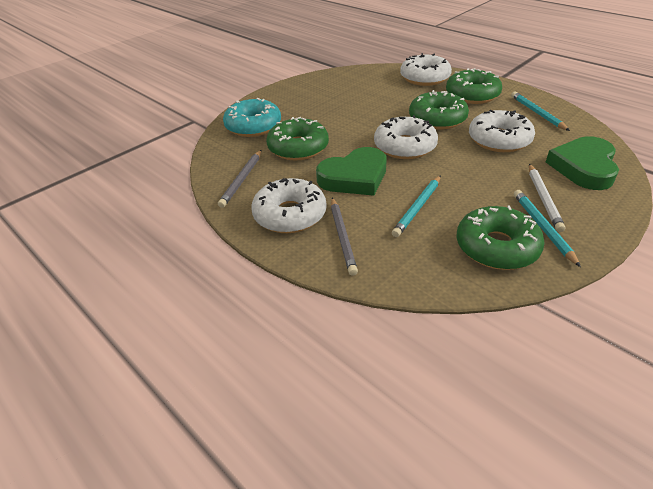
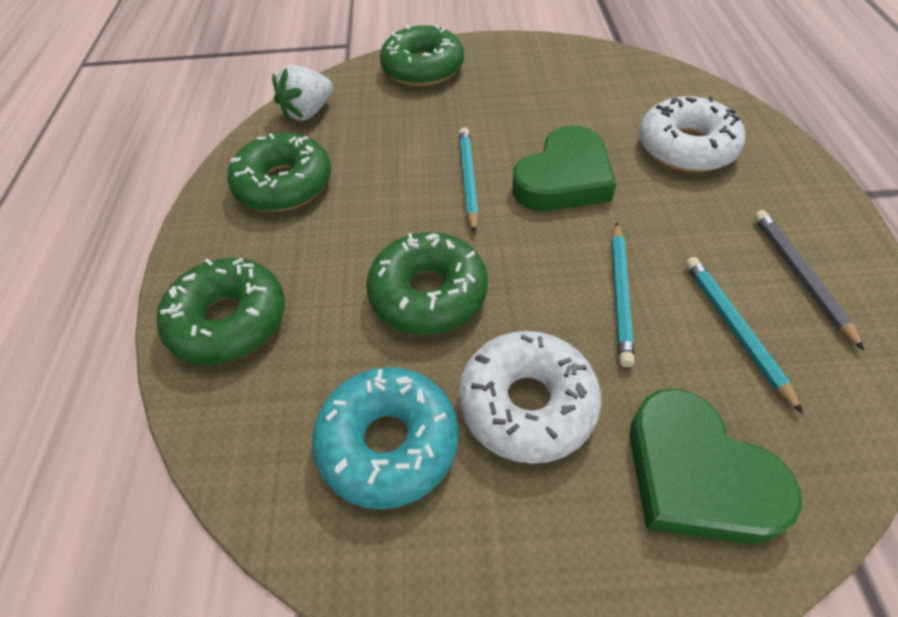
grey pencil: 2 -> 1
white donut: 4 -> 2
white pencil: 1 -> 0
white strawberry: 0 -> 1

